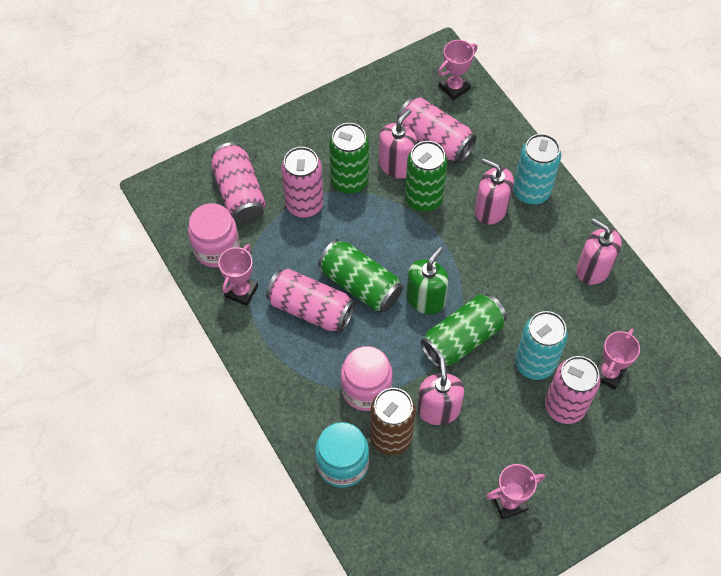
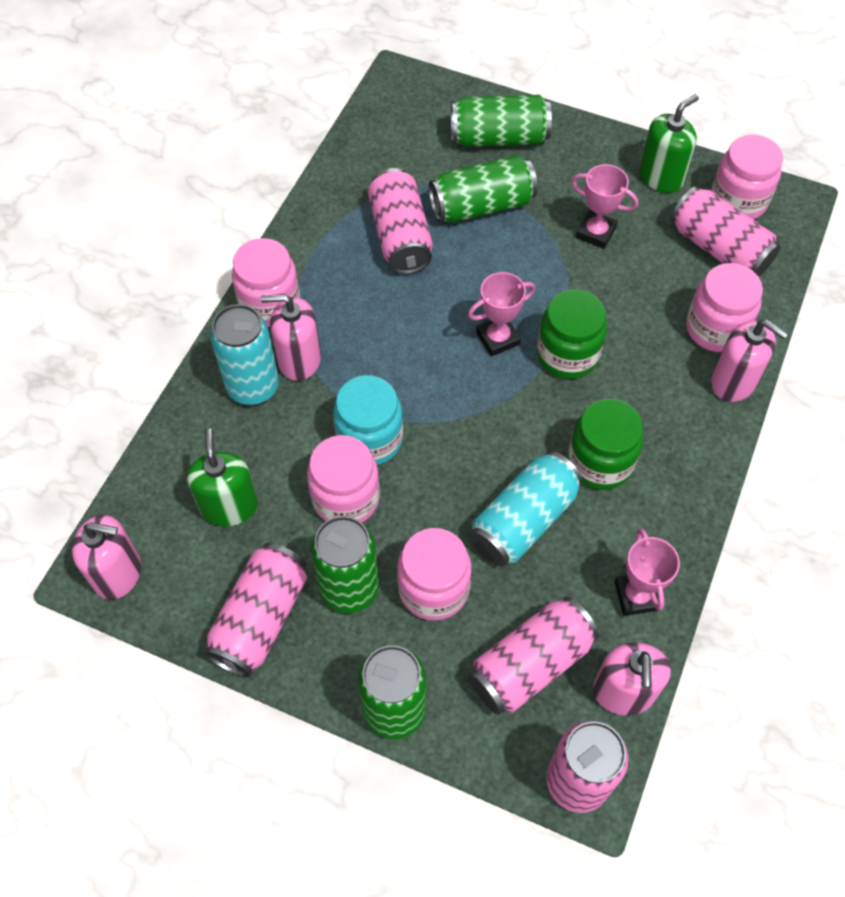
brown can: 1 -> 0
green jar: 0 -> 2
green soap dispenser: 1 -> 2
pink jar: 2 -> 5
pink trophy: 4 -> 3

